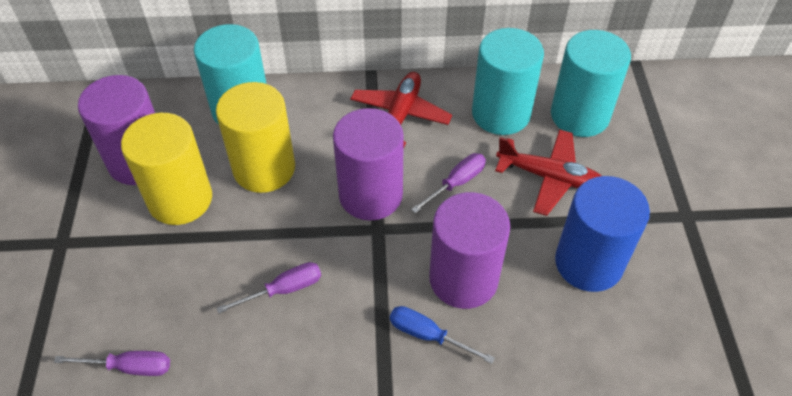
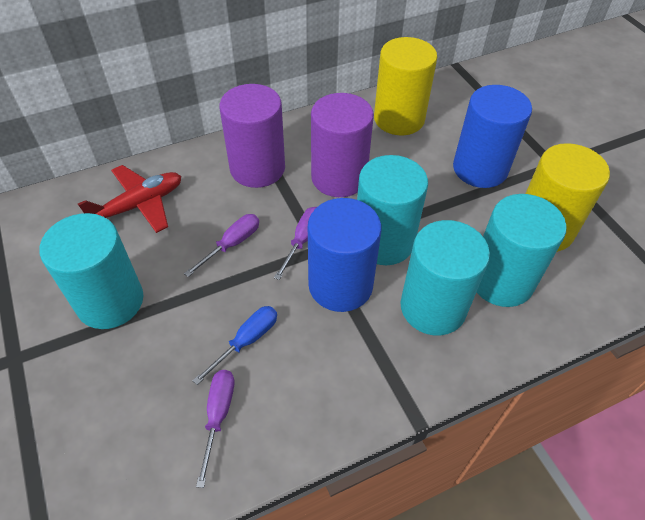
blue cylinder: 1 -> 2
purple cylinder: 3 -> 2
red plane: 2 -> 1
turquoise cylinder: 3 -> 4

